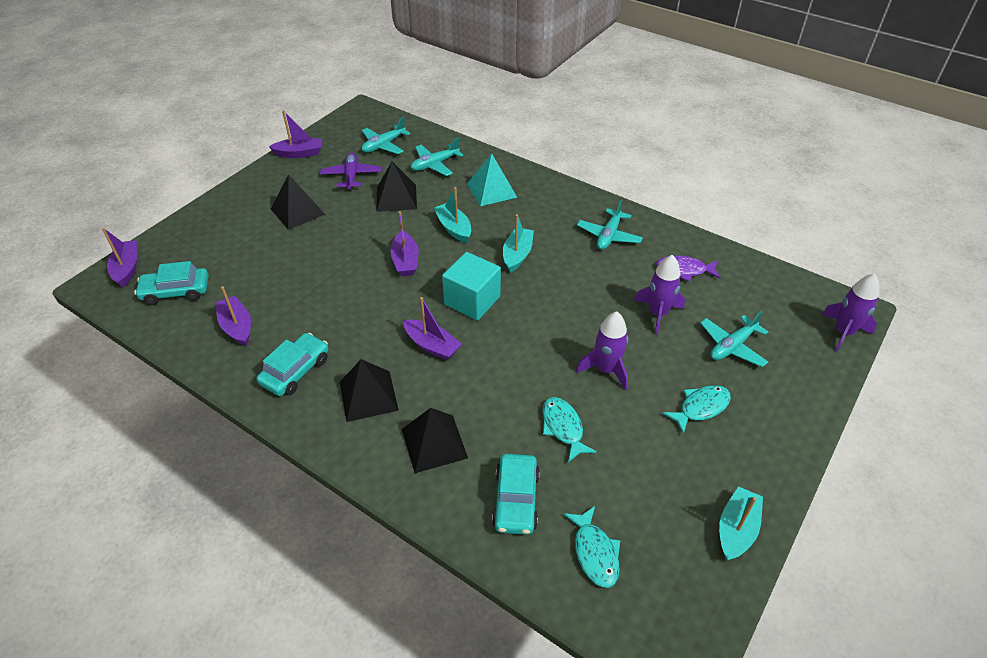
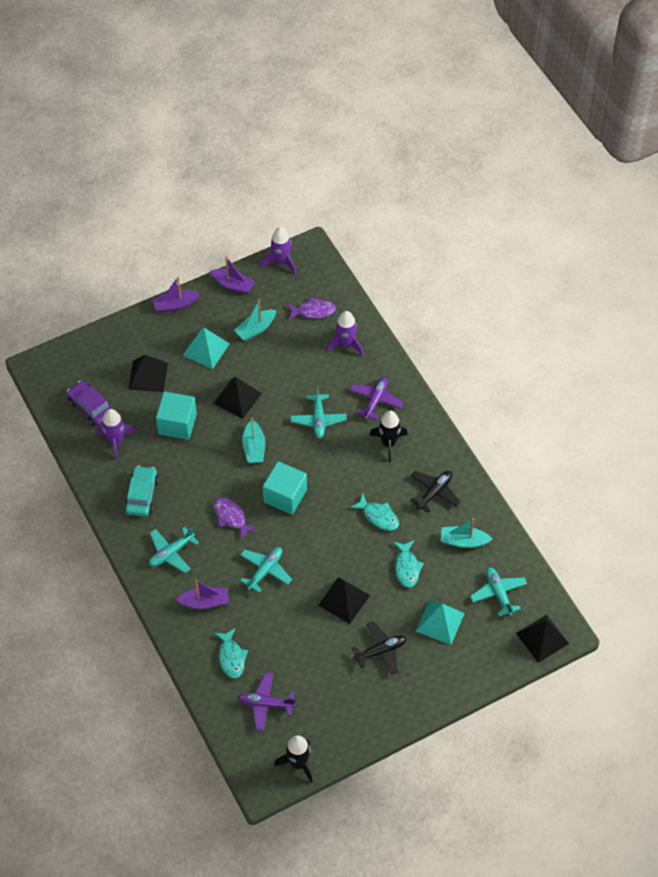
black plane: 0 -> 2
black rocket: 0 -> 2
purple boat: 5 -> 3
purple car: 0 -> 1
purple fish: 1 -> 2
purple plane: 1 -> 2
turquoise car: 3 -> 1
turquoise cube: 1 -> 2
turquoise pyramid: 1 -> 2

